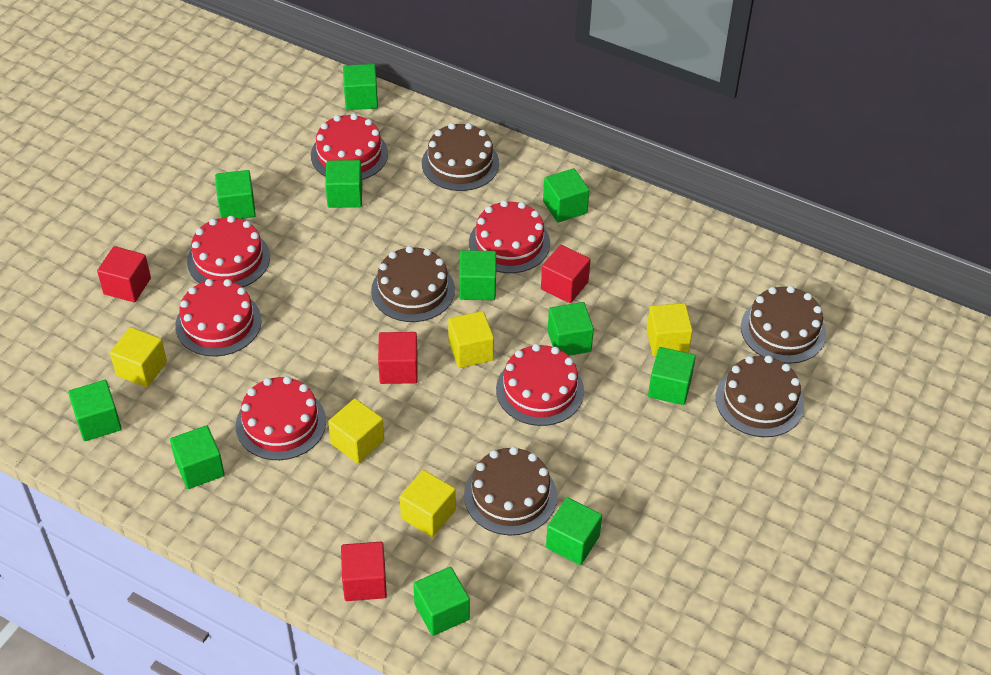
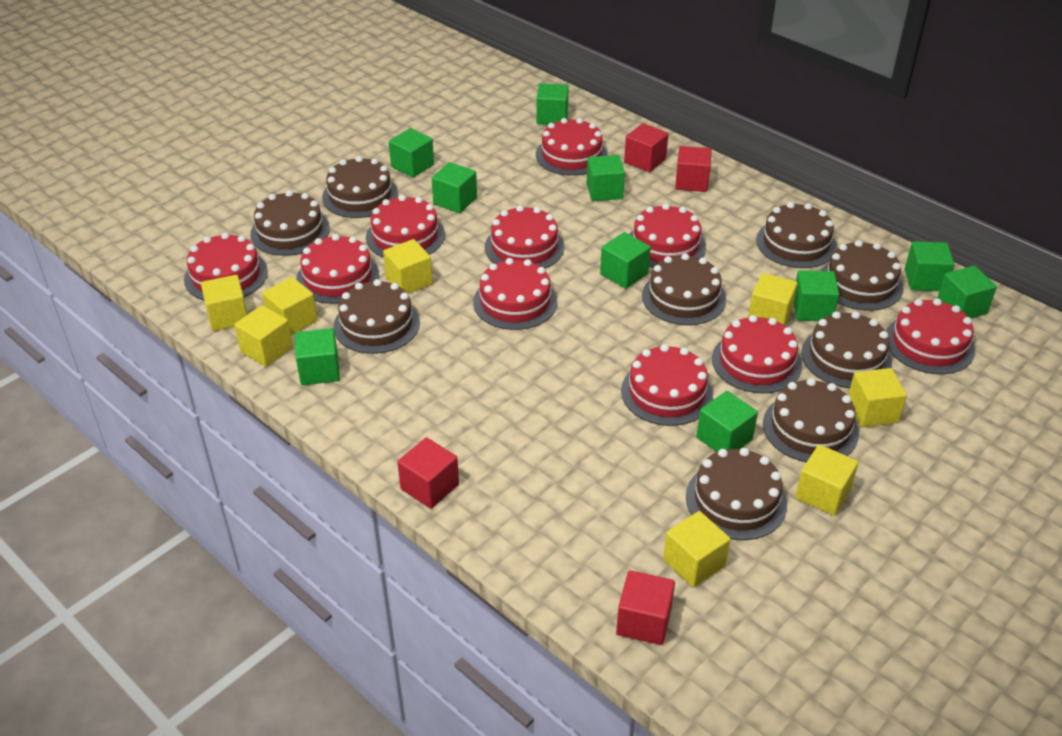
brown cake: 5 -> 9
green cube: 11 -> 10
red cake: 6 -> 10
yellow cube: 5 -> 8

